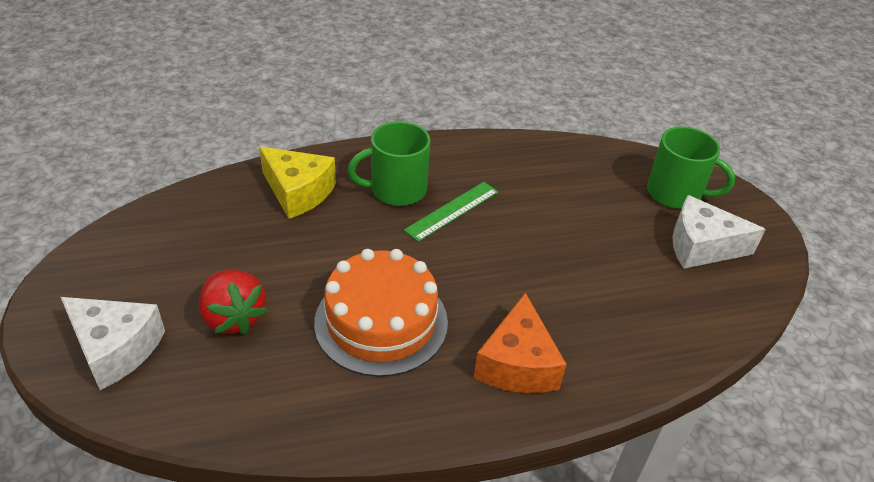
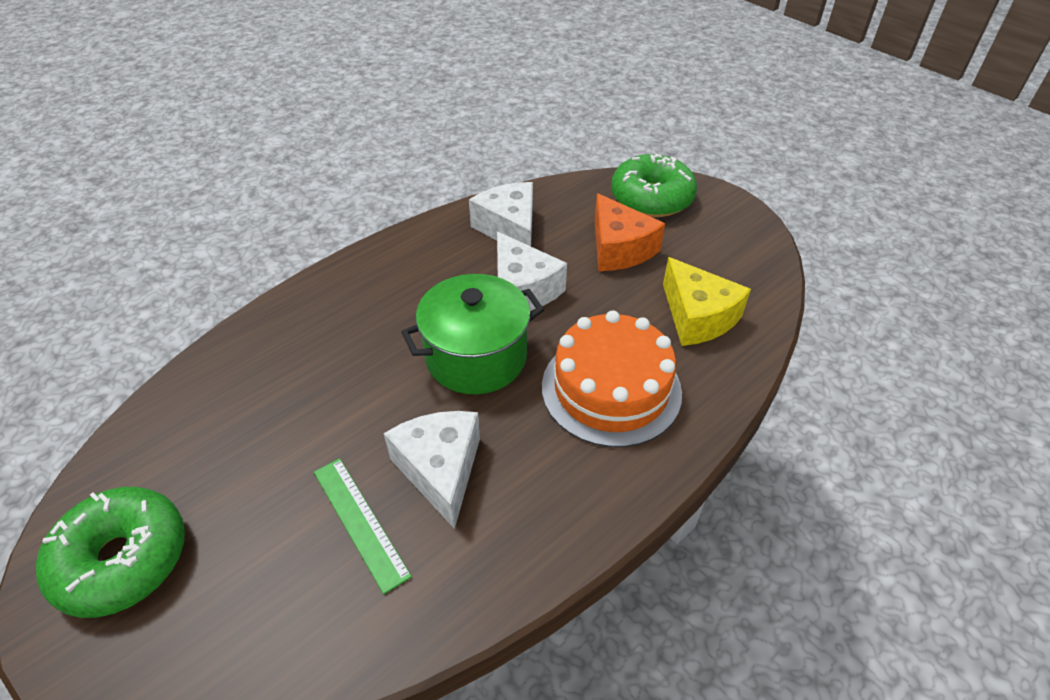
green donut: 0 -> 2
green mug: 2 -> 0
green pot: 0 -> 1
red strawberry: 1 -> 0
white cheese: 2 -> 3

